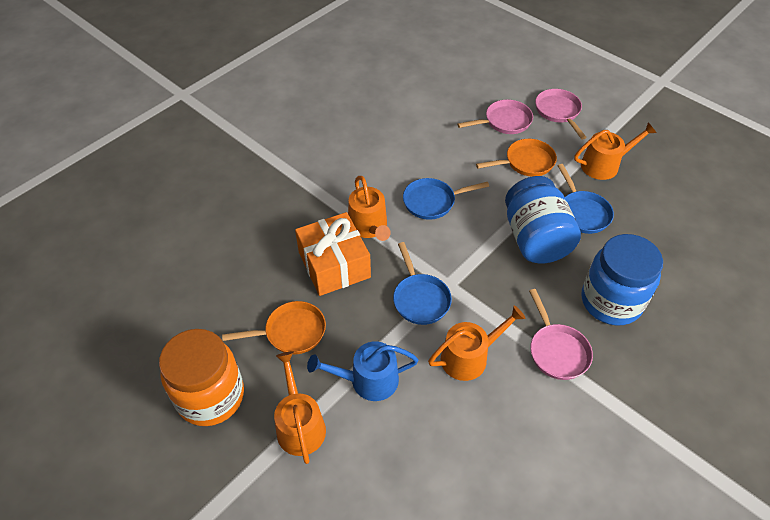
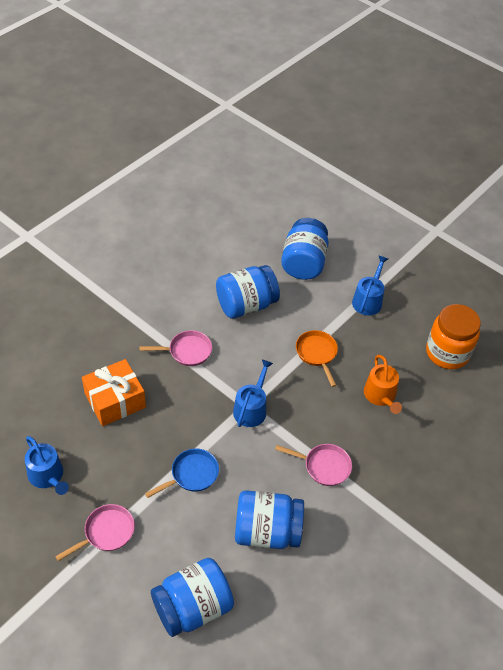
blue jar: 2 -> 4
blue pan: 3 -> 1
blue watering can: 1 -> 3
orange pan: 2 -> 1
orange watering can: 4 -> 1

